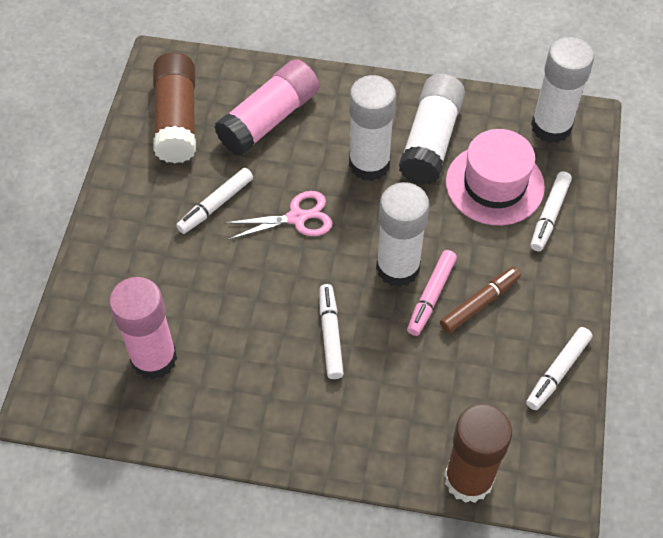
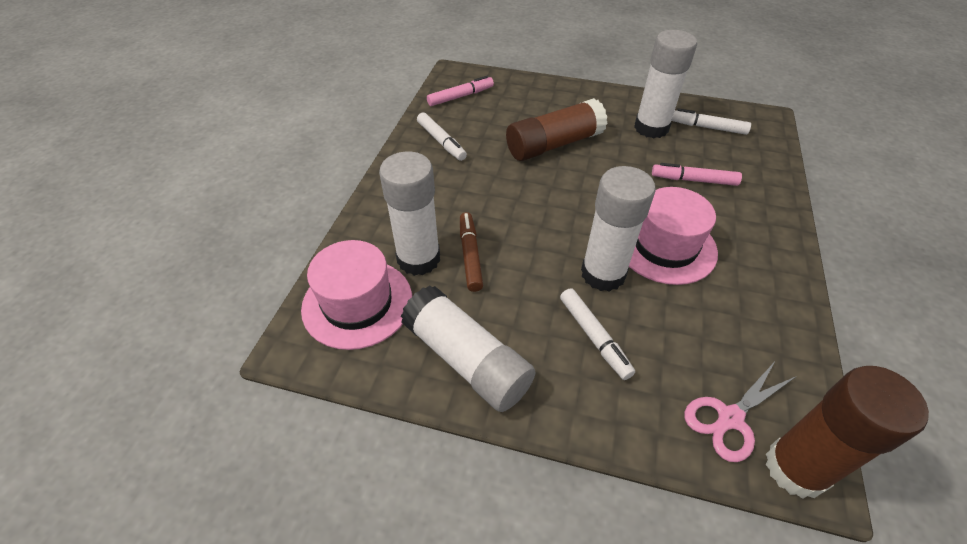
pink glue stick: 2 -> 0
pink hat: 1 -> 2
pink marker: 1 -> 2
white marker: 4 -> 3

